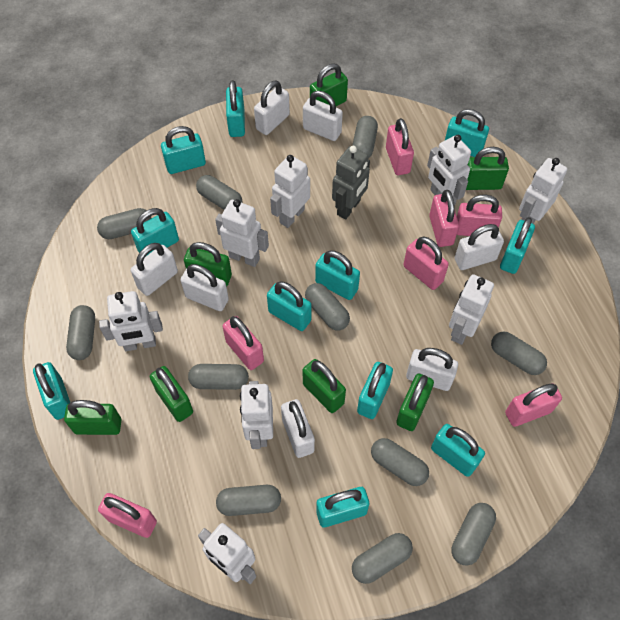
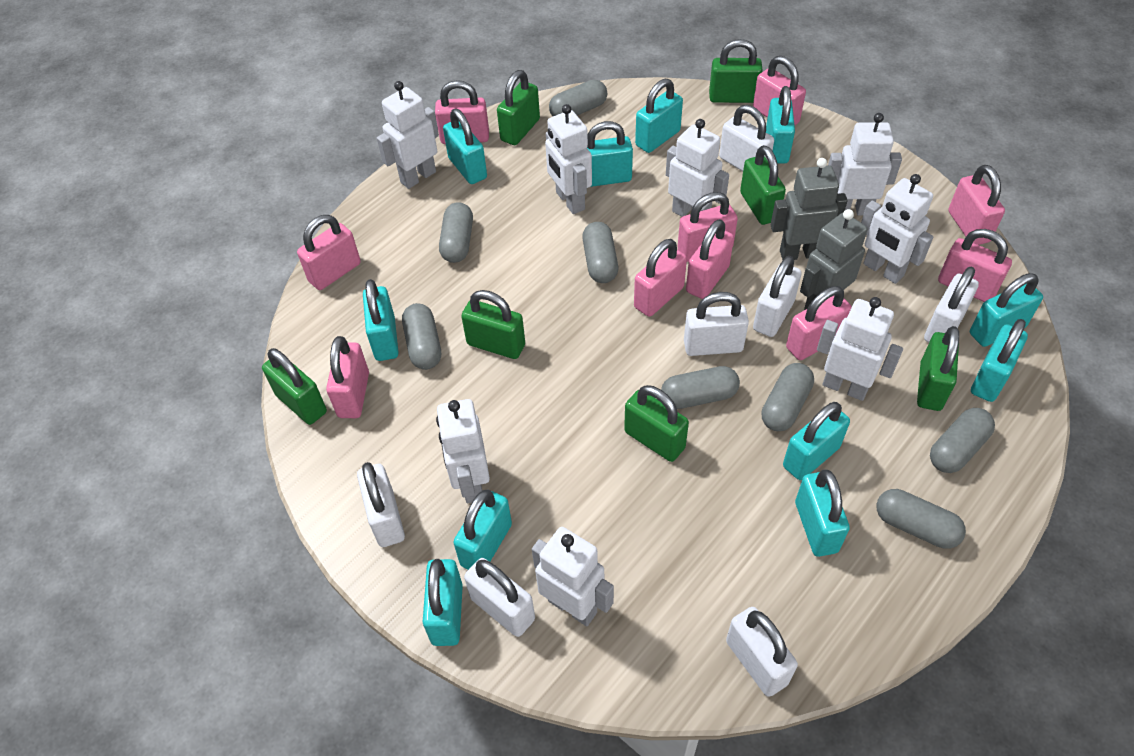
grey capsule: 11 -> 8
grey robot: 1 -> 2
pink padlock: 7 -> 10

